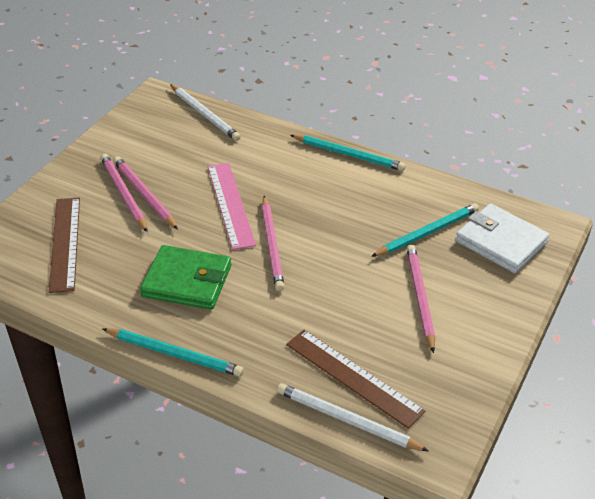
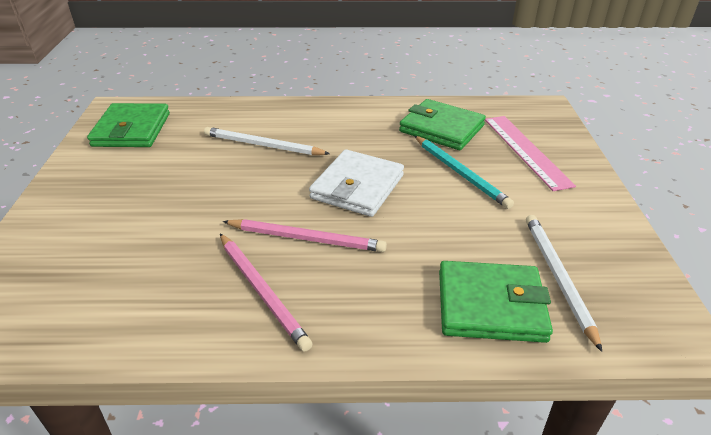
brown ruler: 2 -> 0
green wallet: 1 -> 3
pink pencil: 4 -> 2
turquoise pencil: 3 -> 1

